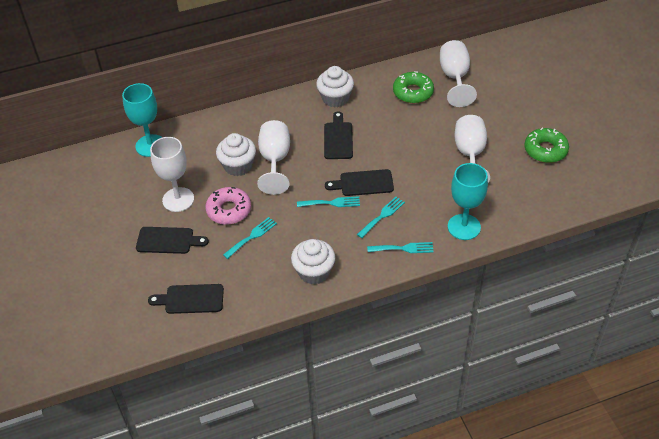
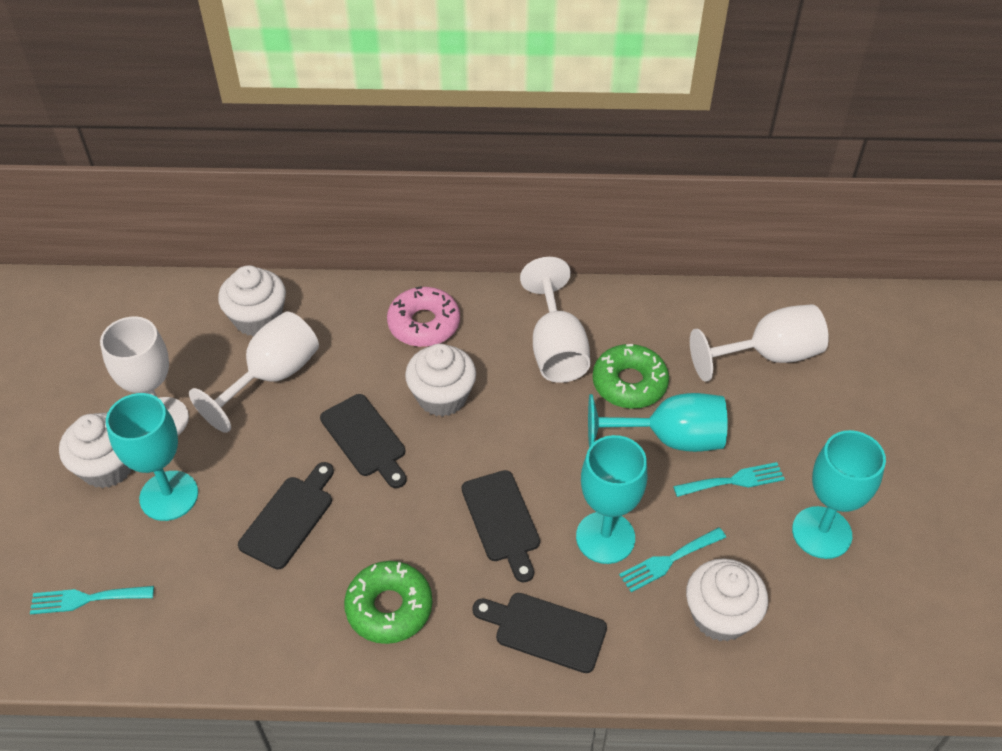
turquoise fork: 4 -> 3
turquoise goblet: 2 -> 4
white cupcake: 3 -> 4

